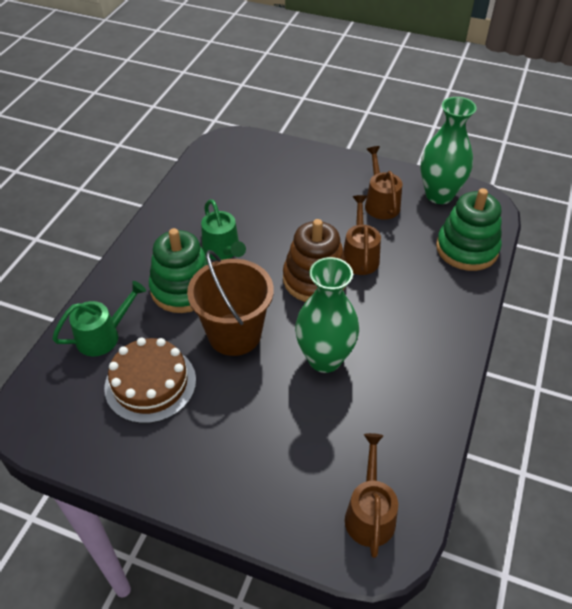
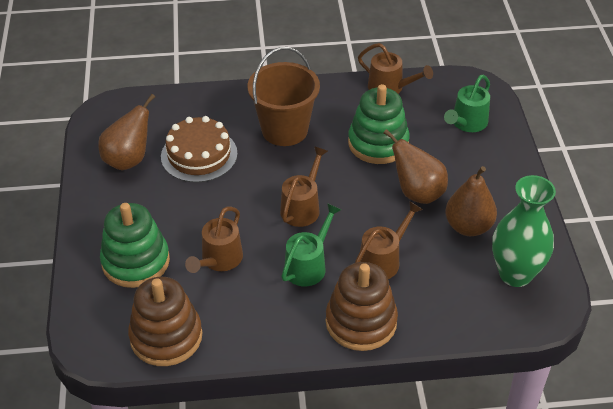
brown pear: 0 -> 3
brown stacking toy: 1 -> 2
brown watering can: 3 -> 4
green vase: 2 -> 1

